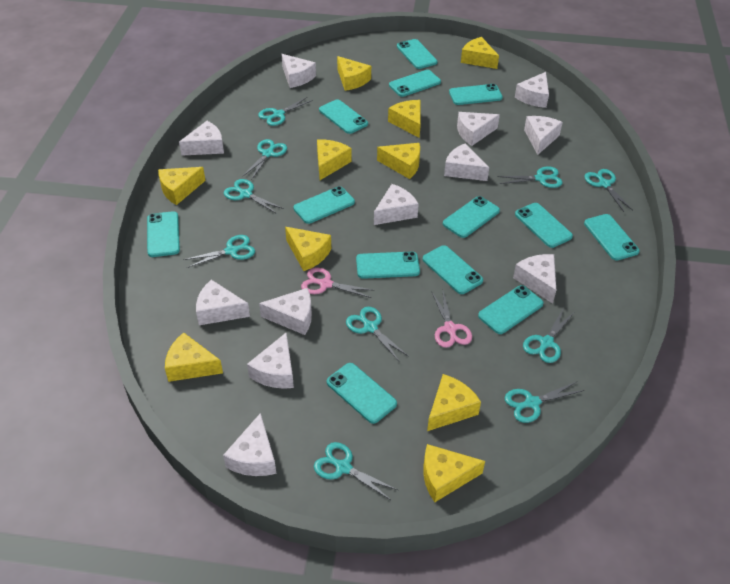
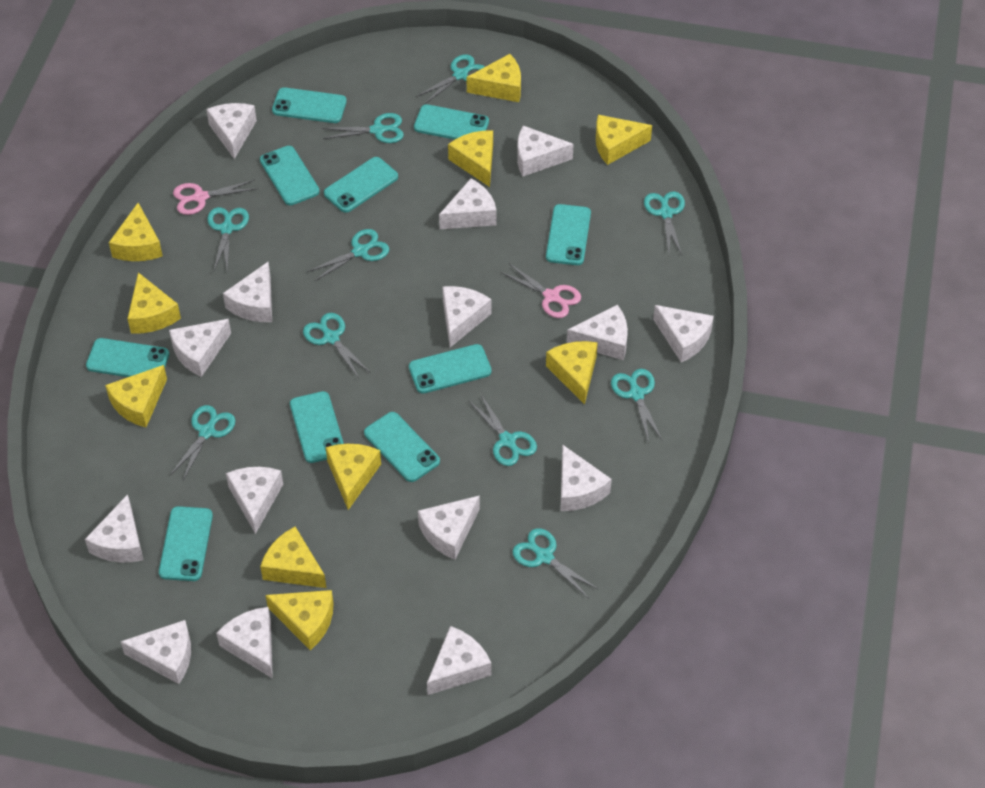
turquoise phone: 13 -> 10
white cheese: 12 -> 15

